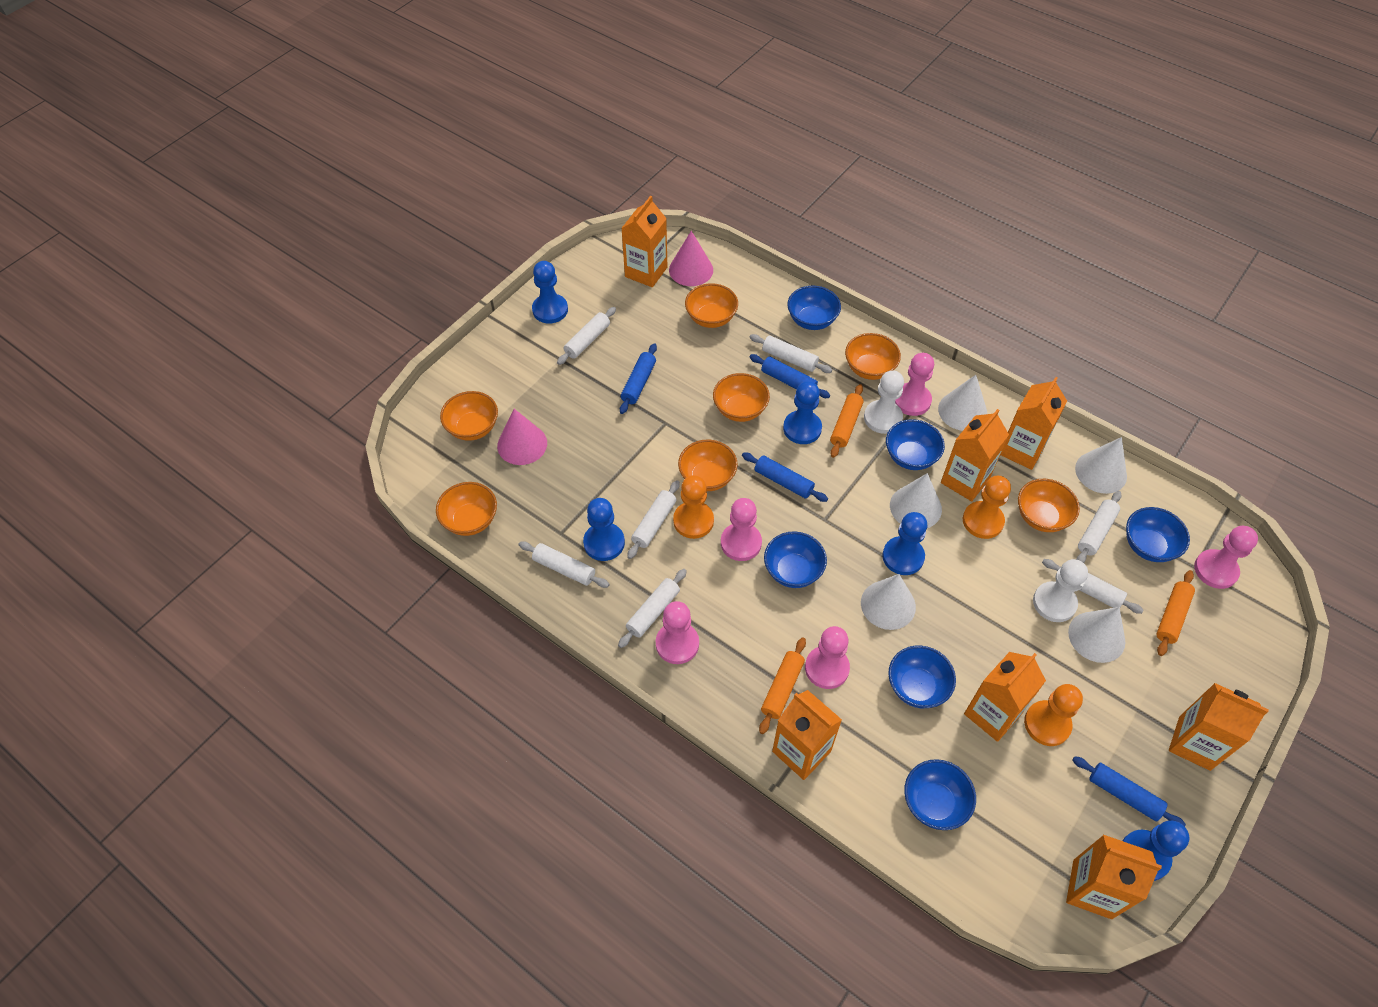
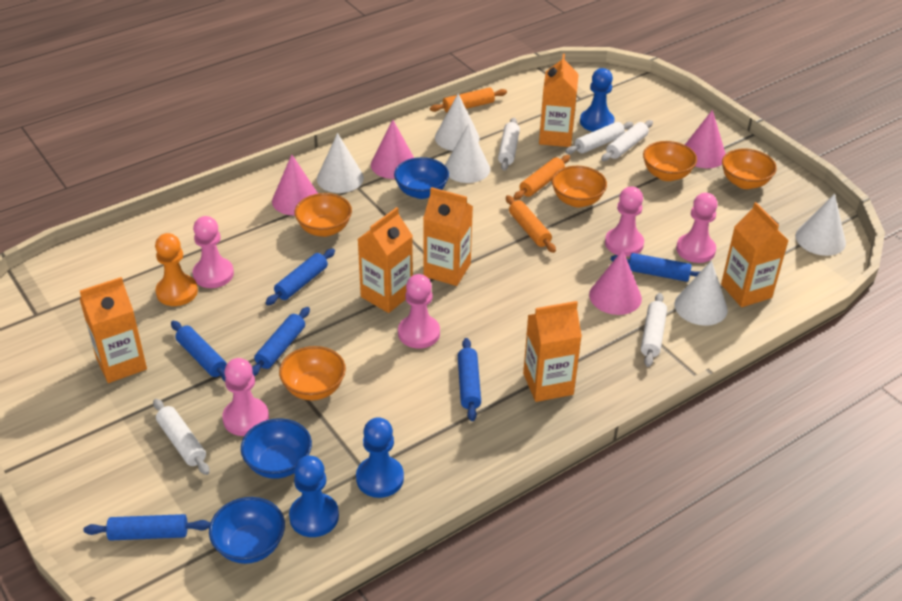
blue bowl: 6 -> 3
blue pawn: 5 -> 3
blue rolling pin: 4 -> 6
orange bowl: 7 -> 5
orange carton: 7 -> 6
orange pawn: 3 -> 1
pink cone: 2 -> 4
white pawn: 2 -> 0
white rolling pin: 7 -> 5

